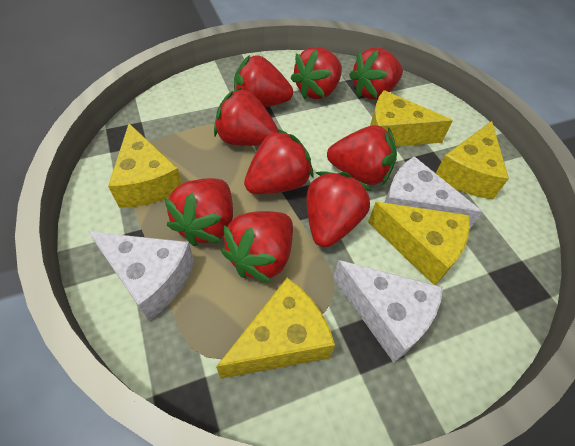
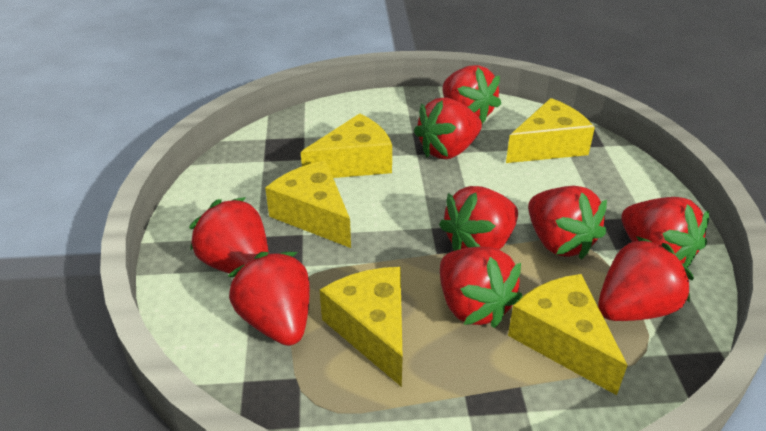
white cheese: 3 -> 0

